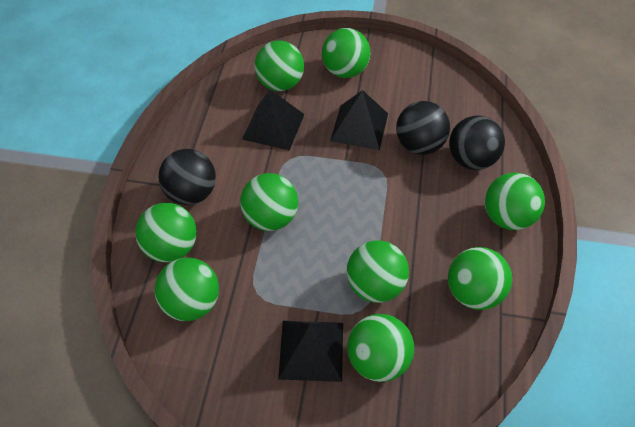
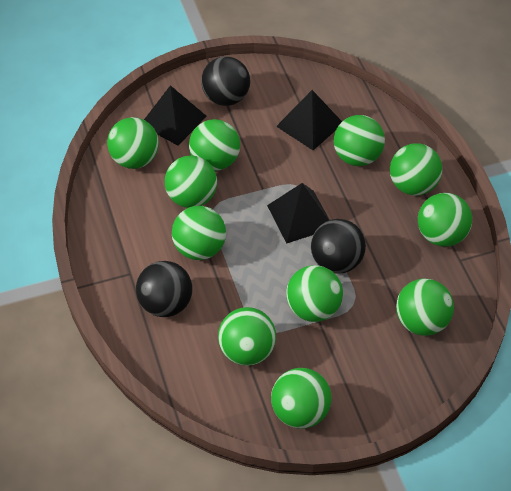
green ball: 9 -> 11

